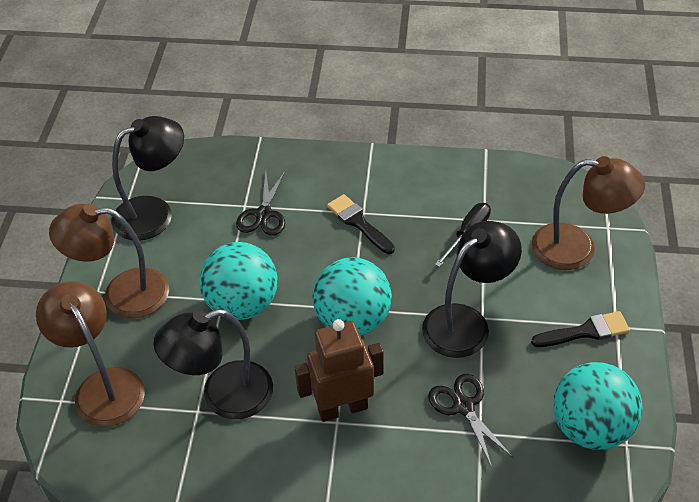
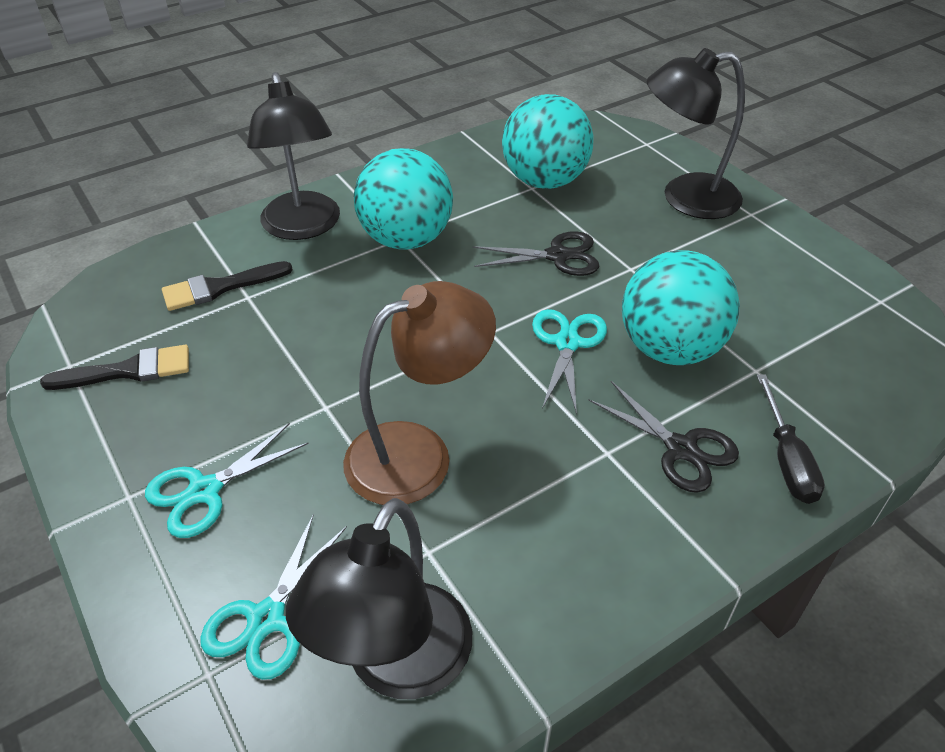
brown lamp: 3 -> 1
brown robot: 1 -> 0
turquoise scissors: 0 -> 3

